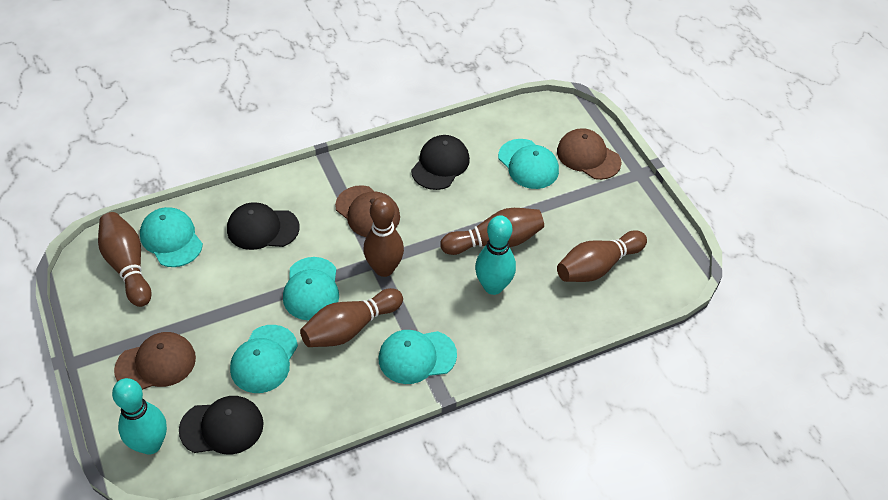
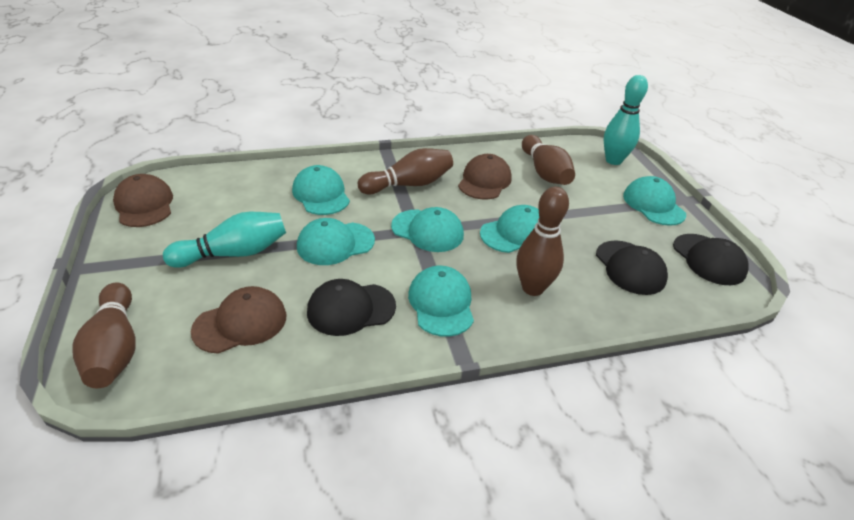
brown bowling pin: 5 -> 4
turquoise cap: 5 -> 6

